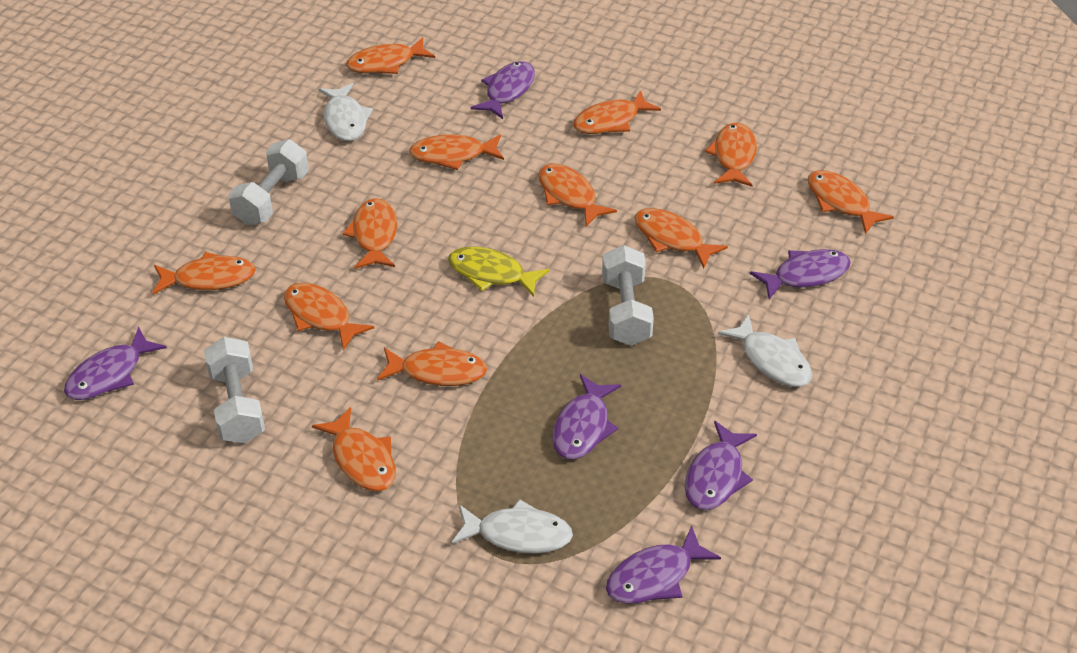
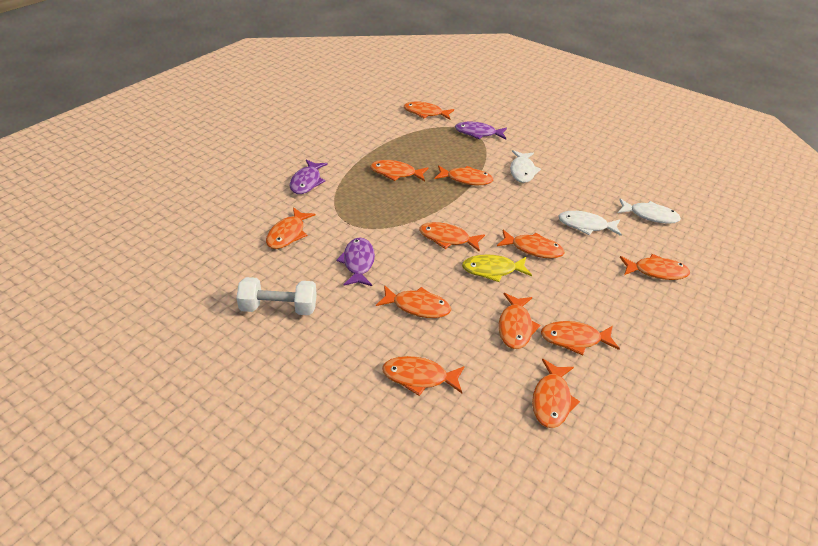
purple fish: 6 -> 3
white dumbbell: 3 -> 1

